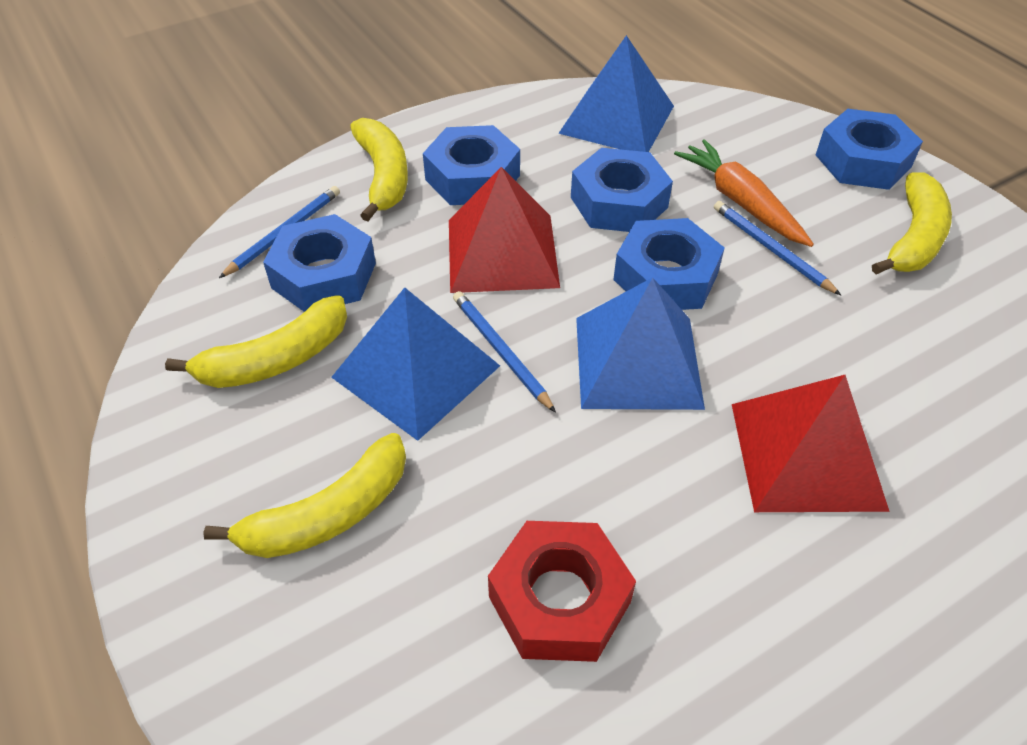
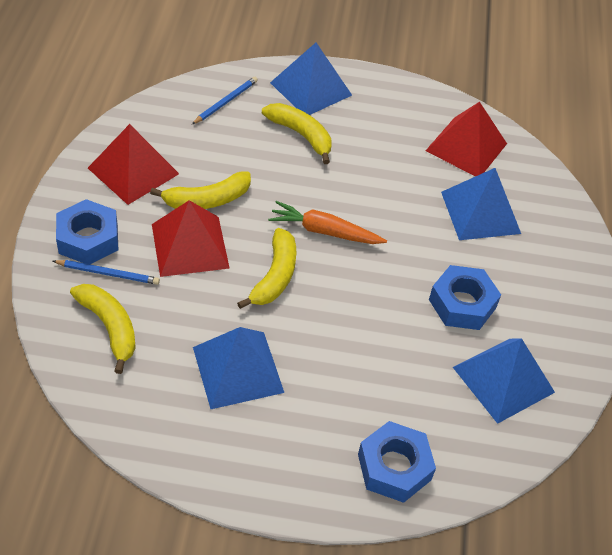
blue nut: 5 -> 3
blue pencil: 3 -> 2
blue pyramid: 3 -> 4
red nut: 1 -> 0
red pyramid: 2 -> 3

